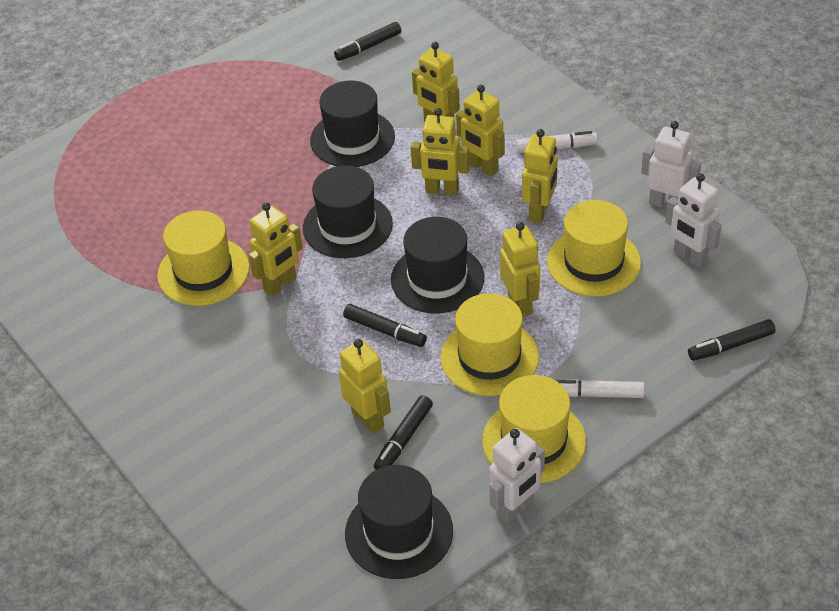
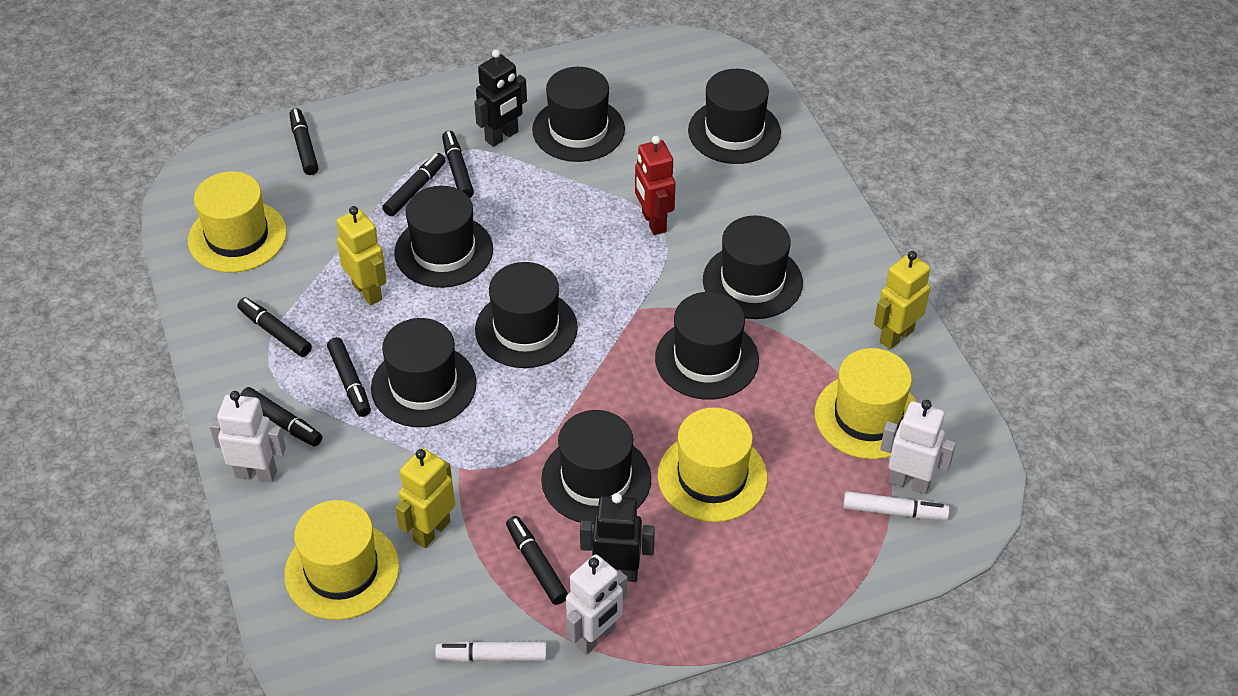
black hat: 4 -> 8
black marker: 4 -> 7
black robot: 0 -> 2
red robot: 0 -> 1
yellow robot: 7 -> 3

